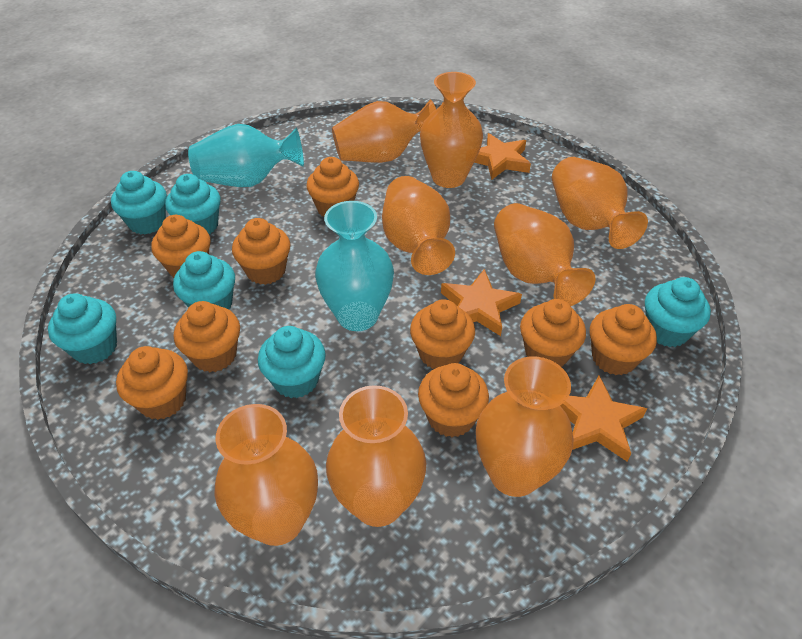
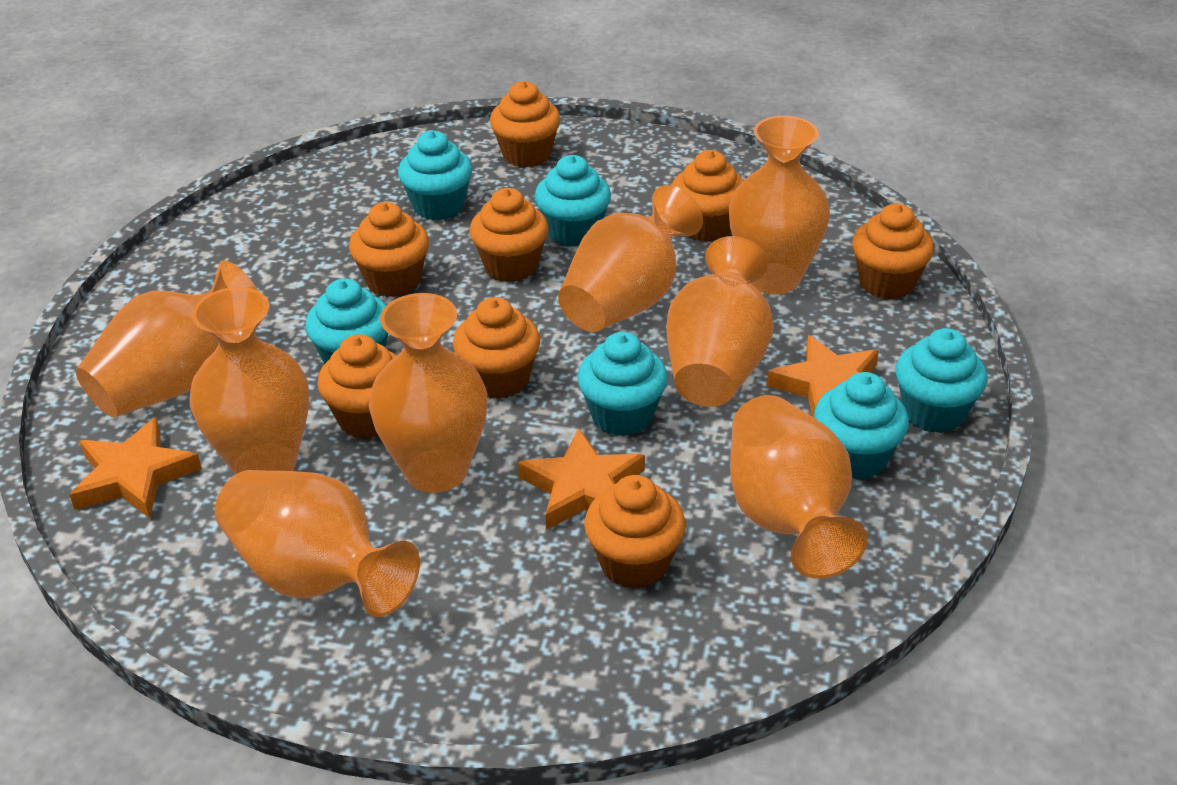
orange cupcake: 9 -> 8
turquoise vase: 2 -> 0

